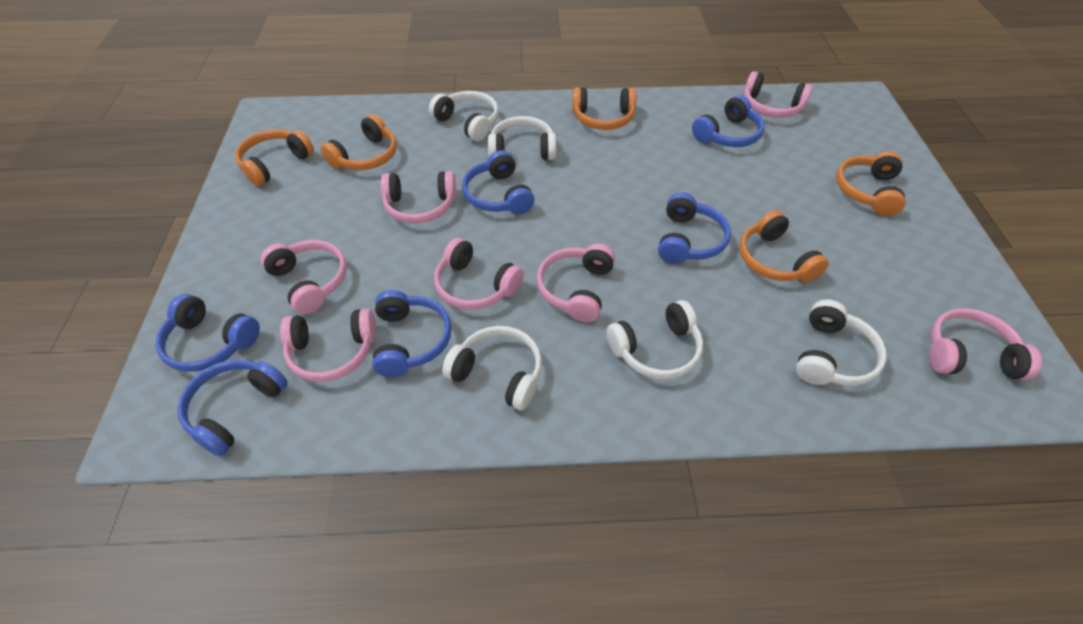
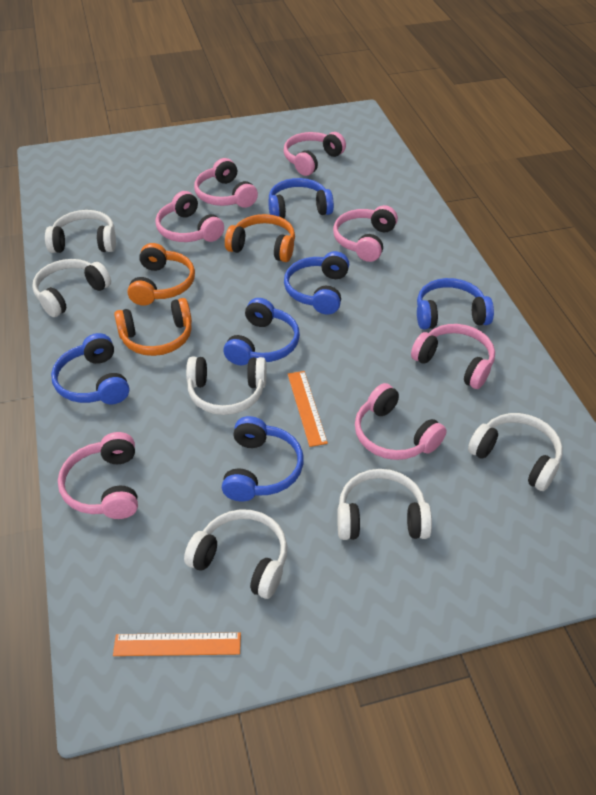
orange headphones: 5 -> 3
orange ruler: 0 -> 2
white headphones: 5 -> 6

